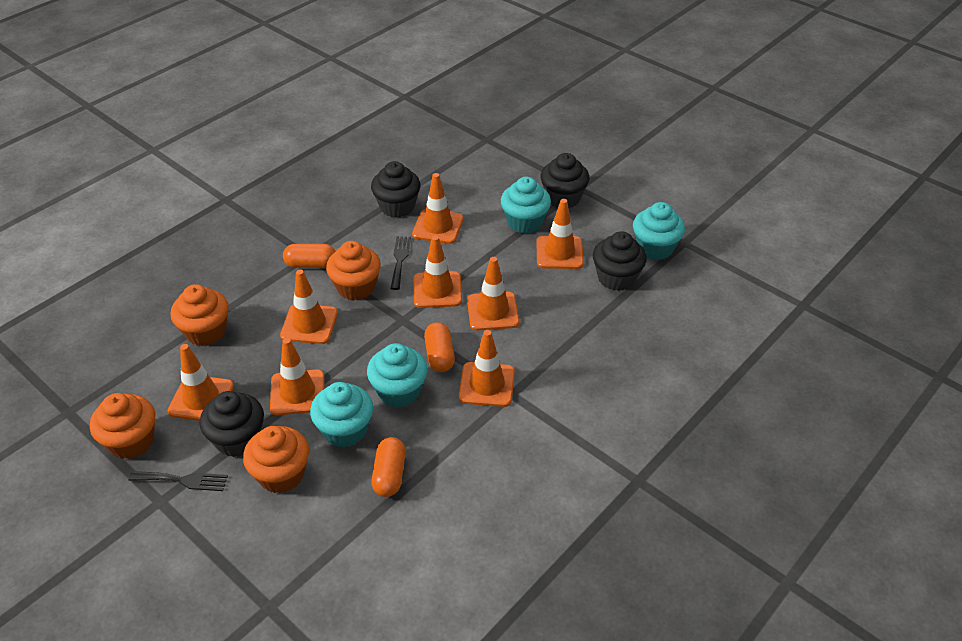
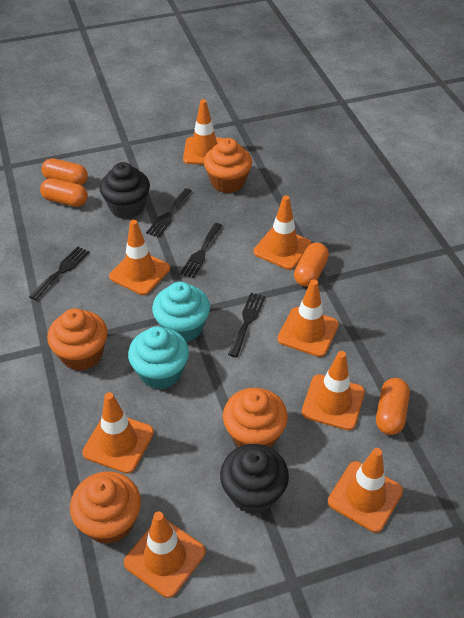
black cupcake: 4 -> 2
black fork: 2 -> 4
orange capsule: 3 -> 4
turquoise cupcake: 4 -> 2

